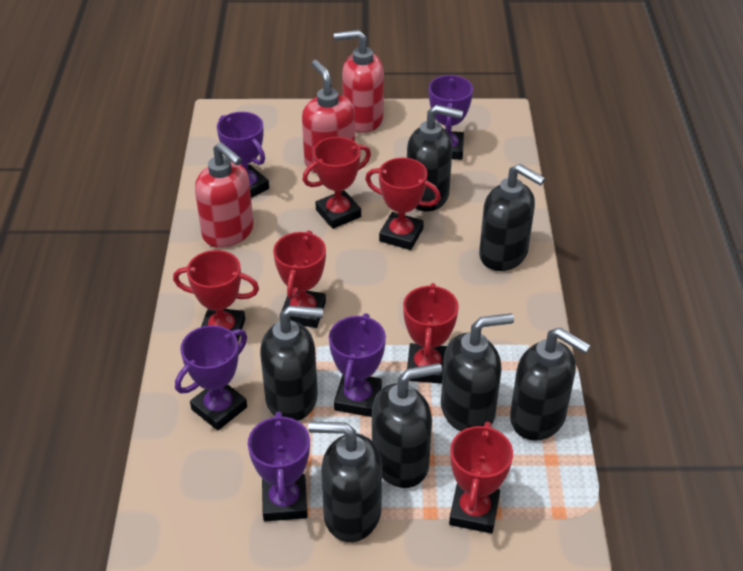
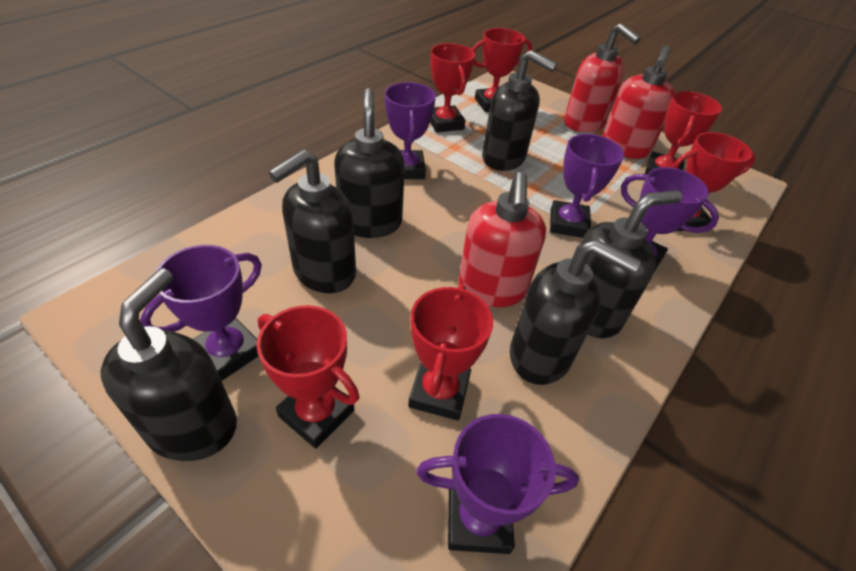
black soap dispenser: 7 -> 6

